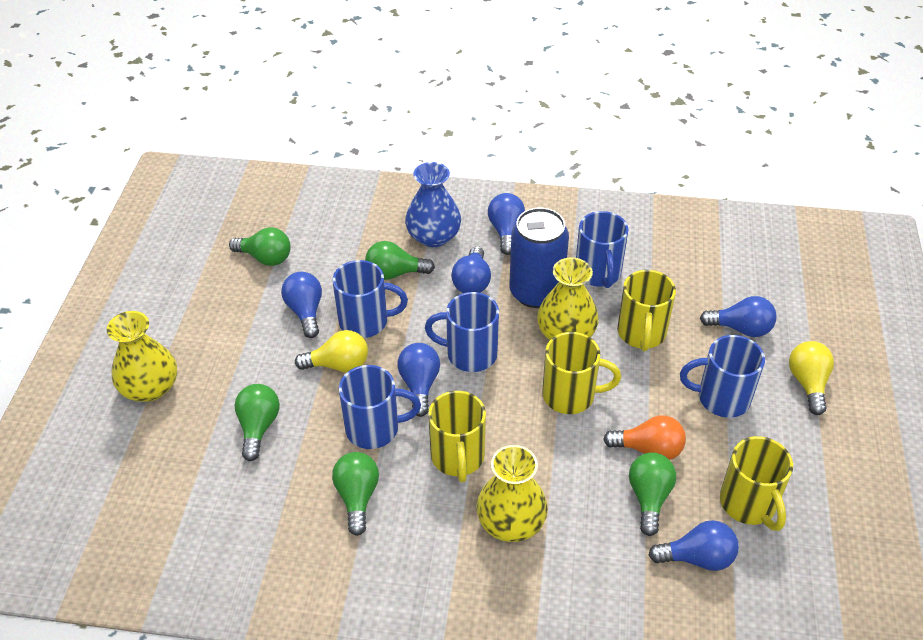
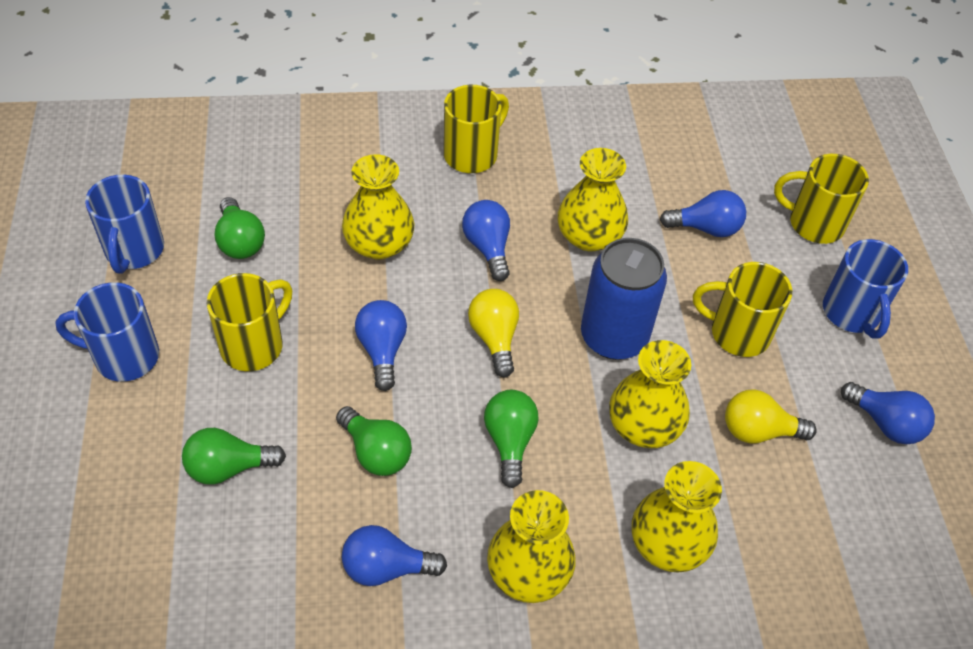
blue light bulb: 6 -> 5
blue mug: 5 -> 3
blue vase: 1 -> 0
green light bulb: 5 -> 4
orange light bulb: 1 -> 0
yellow vase: 3 -> 5

